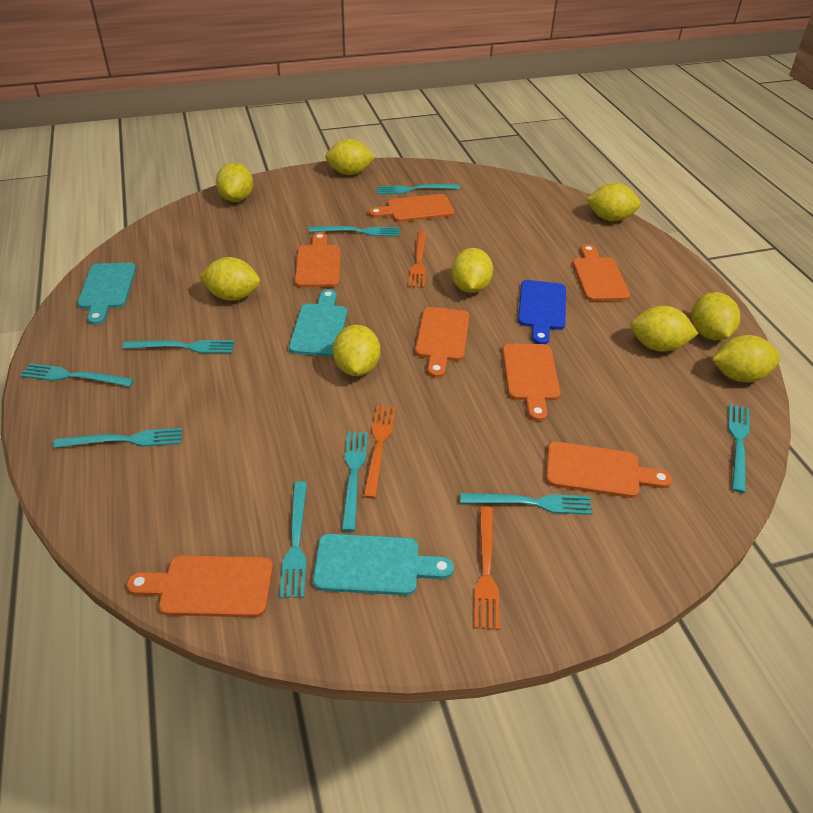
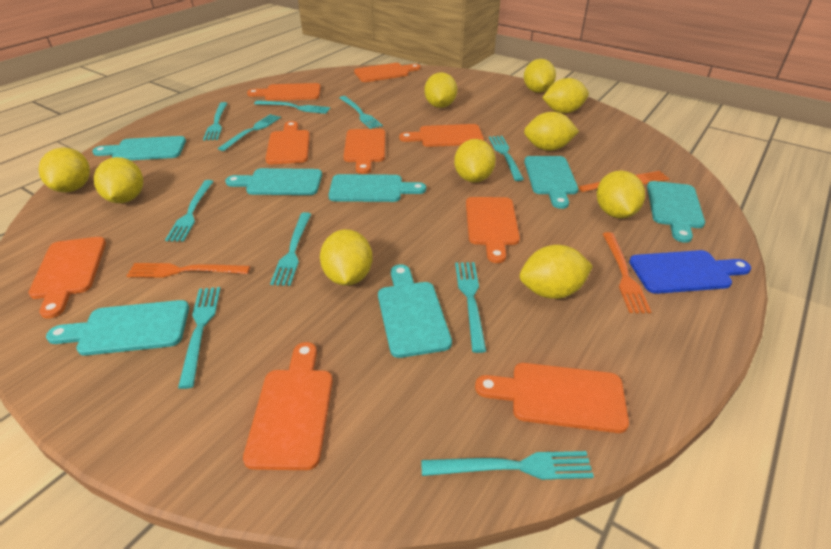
orange cutting board: 7 -> 9
turquoise cutting board: 3 -> 7
turquoise fork: 9 -> 10
yellow lemon: 9 -> 10

